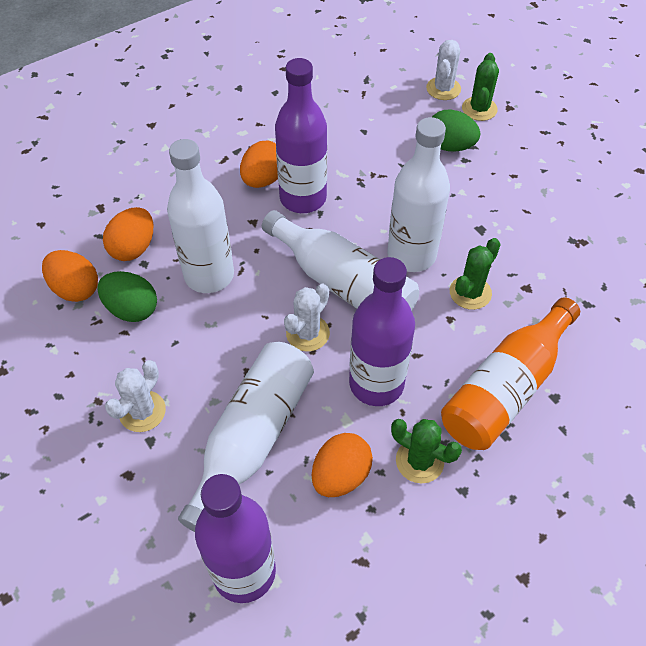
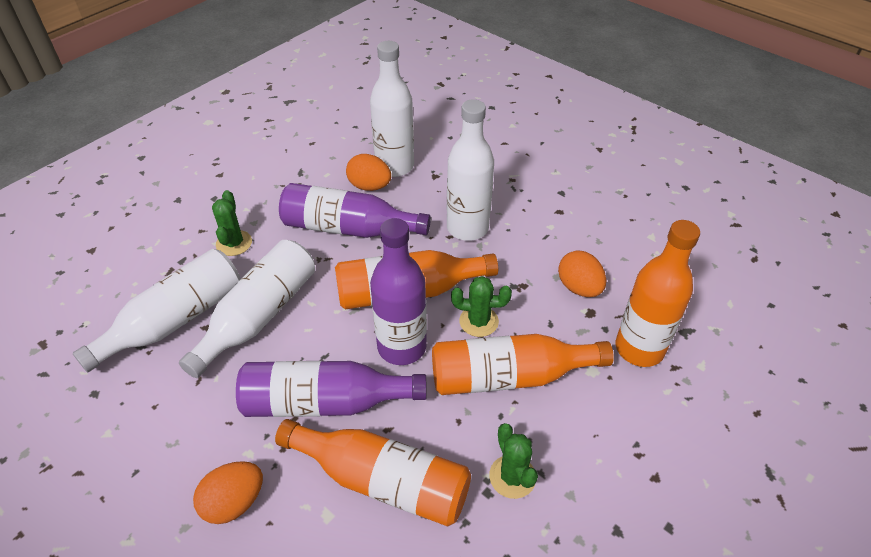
green egg: 2 -> 0
orange bottle: 1 -> 4
orange egg: 4 -> 3
white cactus: 3 -> 0

